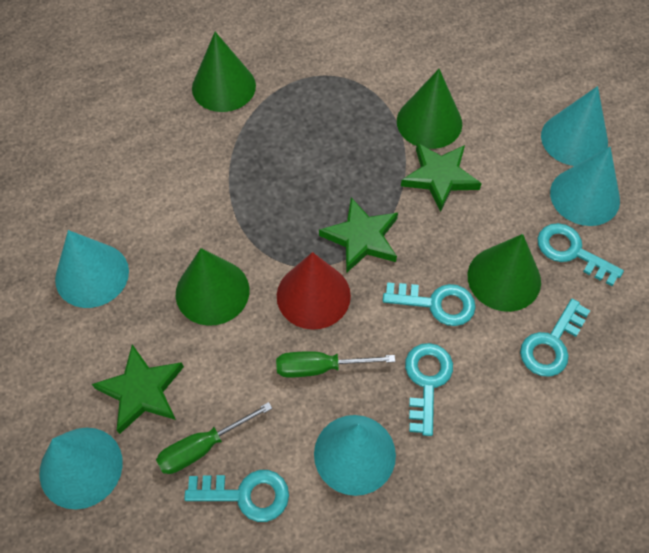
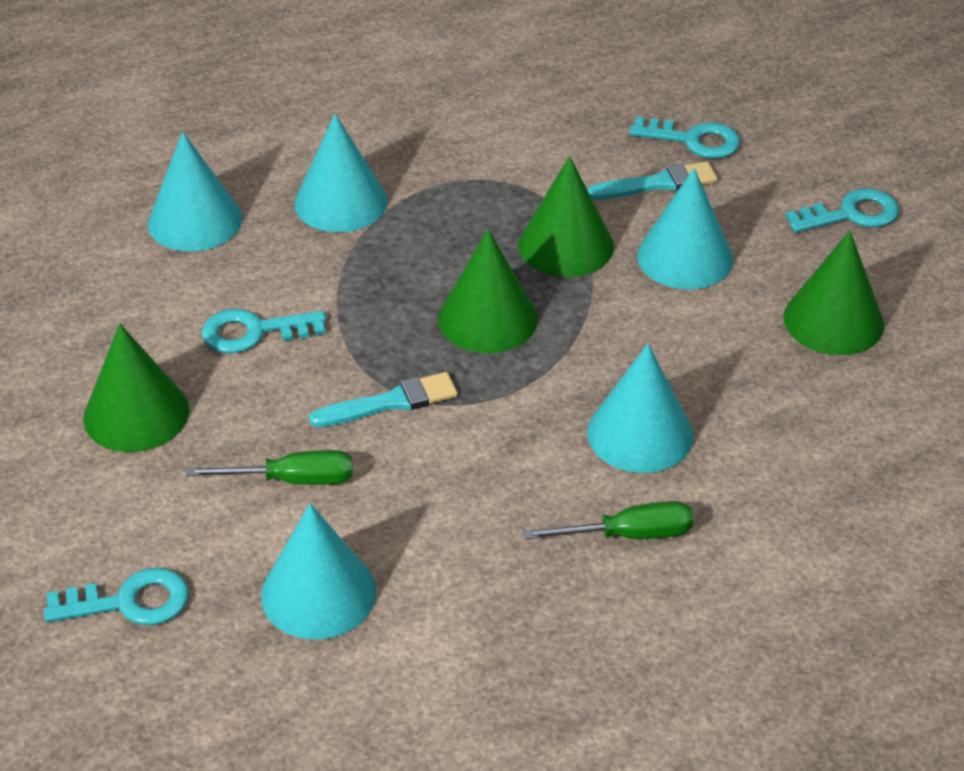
green star: 3 -> 0
red cone: 1 -> 0
turquoise brush: 0 -> 2
turquoise key: 5 -> 4

